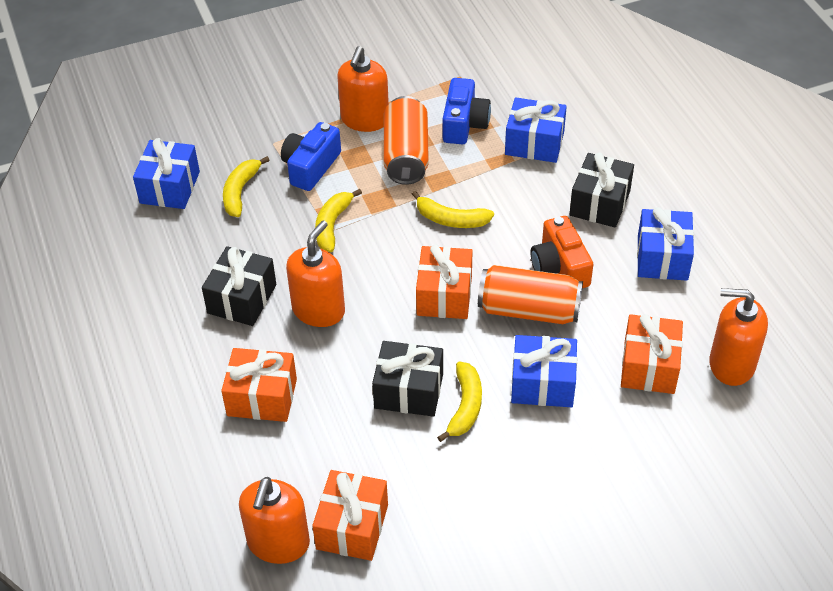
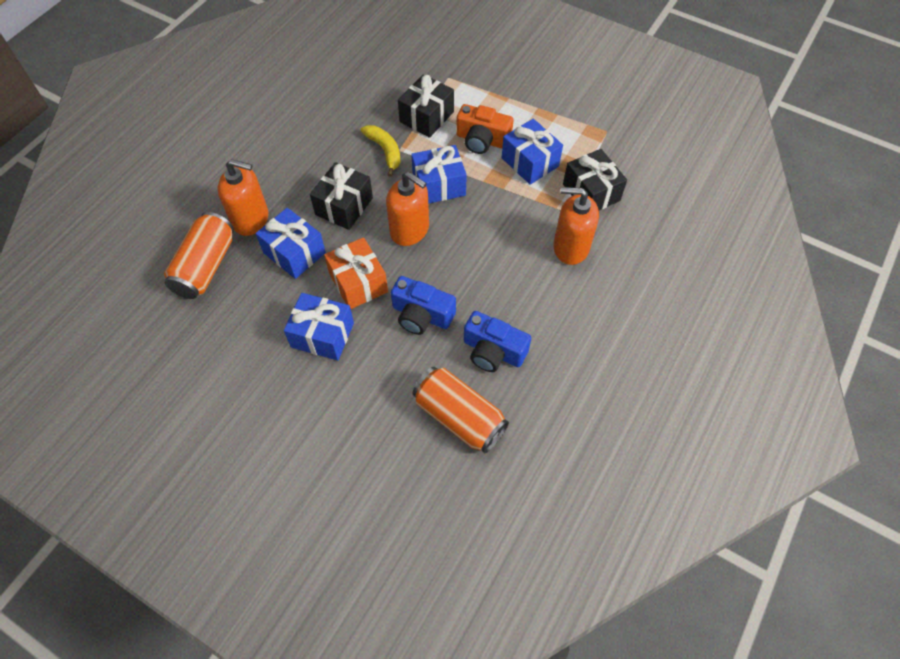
orange gift: 4 -> 1
orange soap dispenser: 4 -> 3
yellow banana: 4 -> 1

